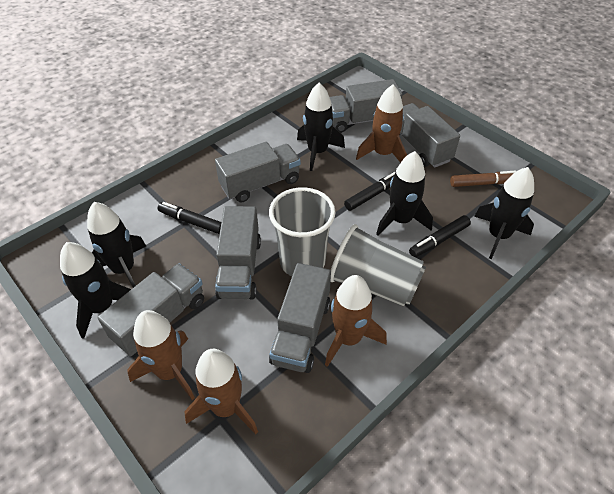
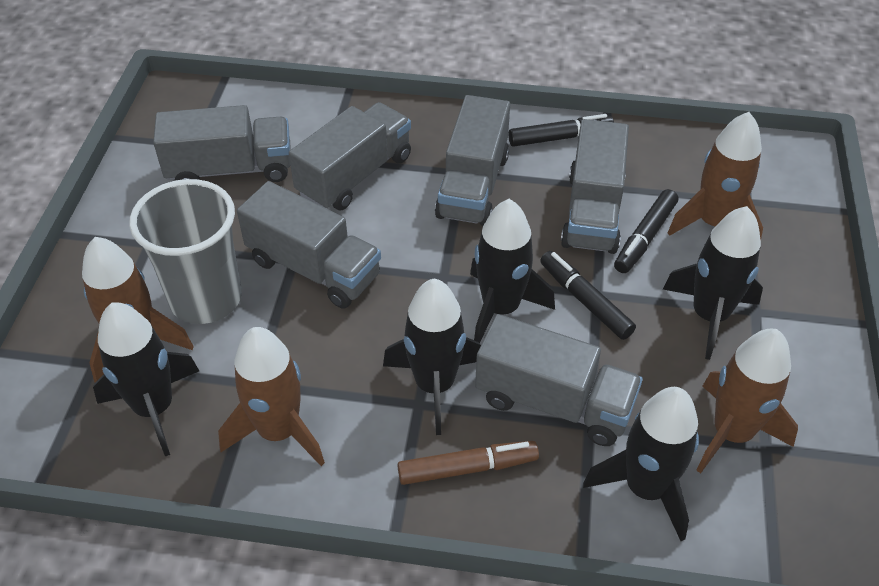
grey cup: 2 -> 1

